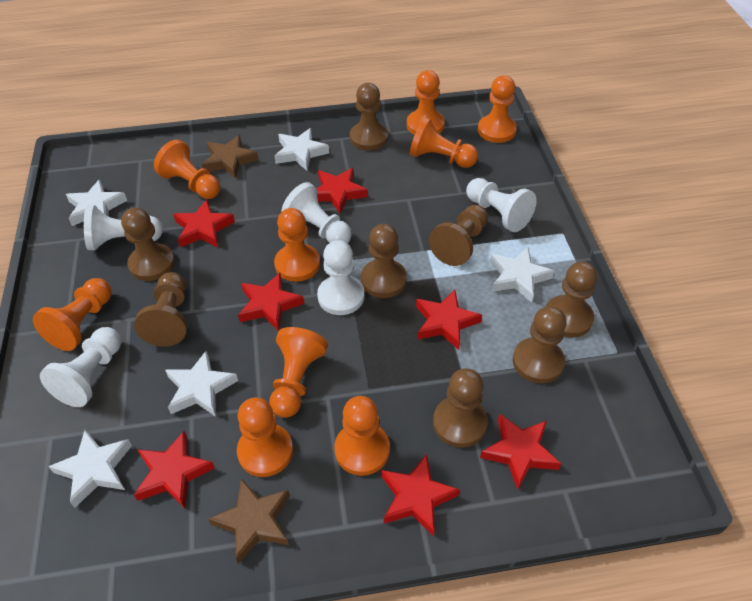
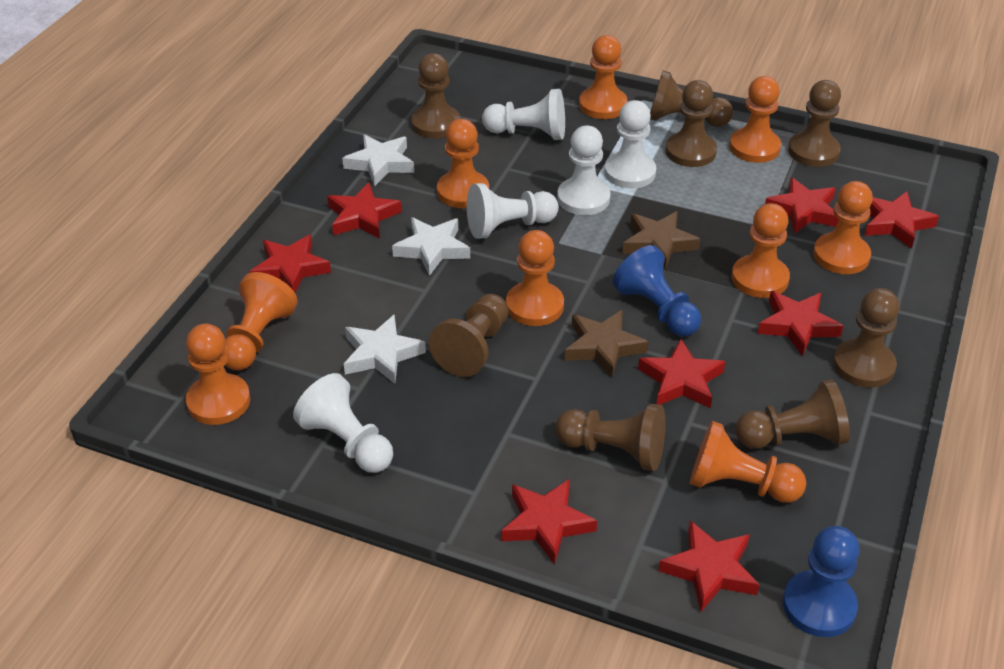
blue pawn: 0 -> 2
red star: 7 -> 8
white star: 5 -> 3

